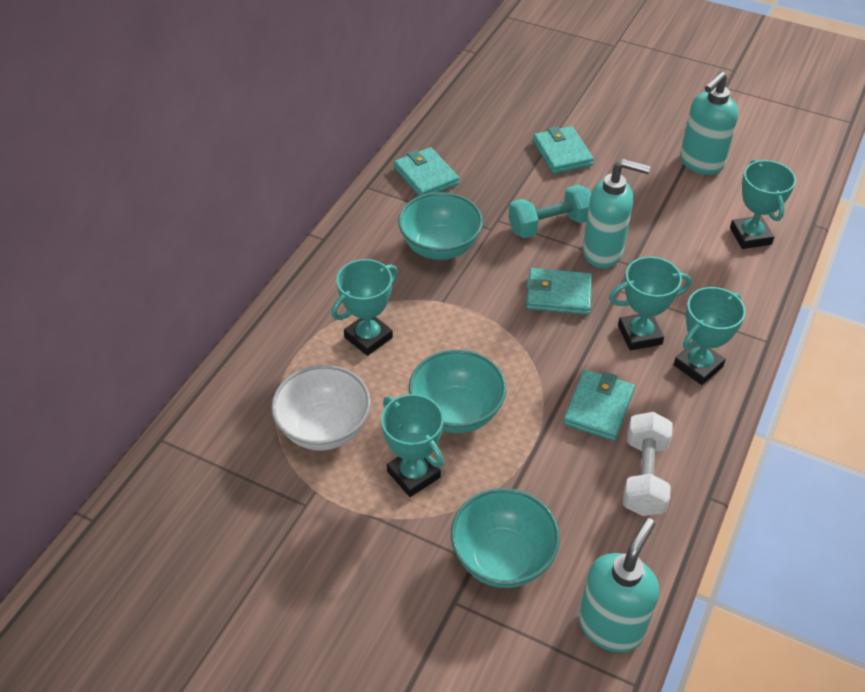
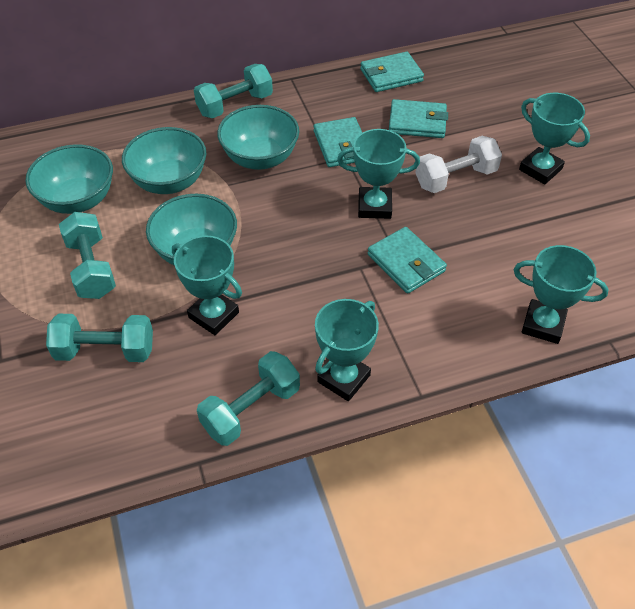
turquoise bowl: 3 -> 4
turquoise dumbbell: 1 -> 4
turquoise soap dispenser: 3 -> 0
white bowl: 1 -> 0

